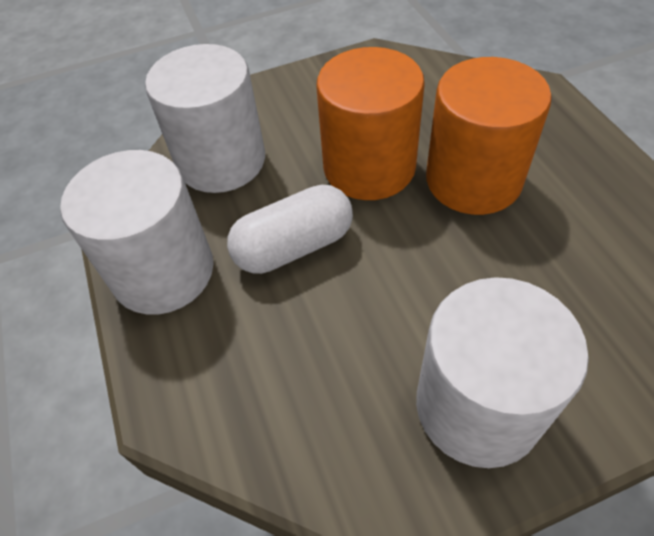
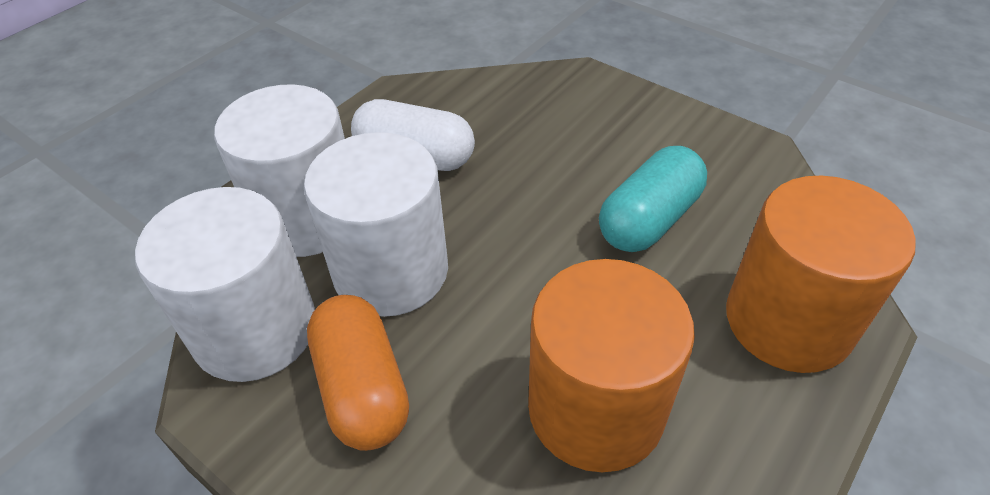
orange capsule: 0 -> 1
turquoise capsule: 0 -> 1

